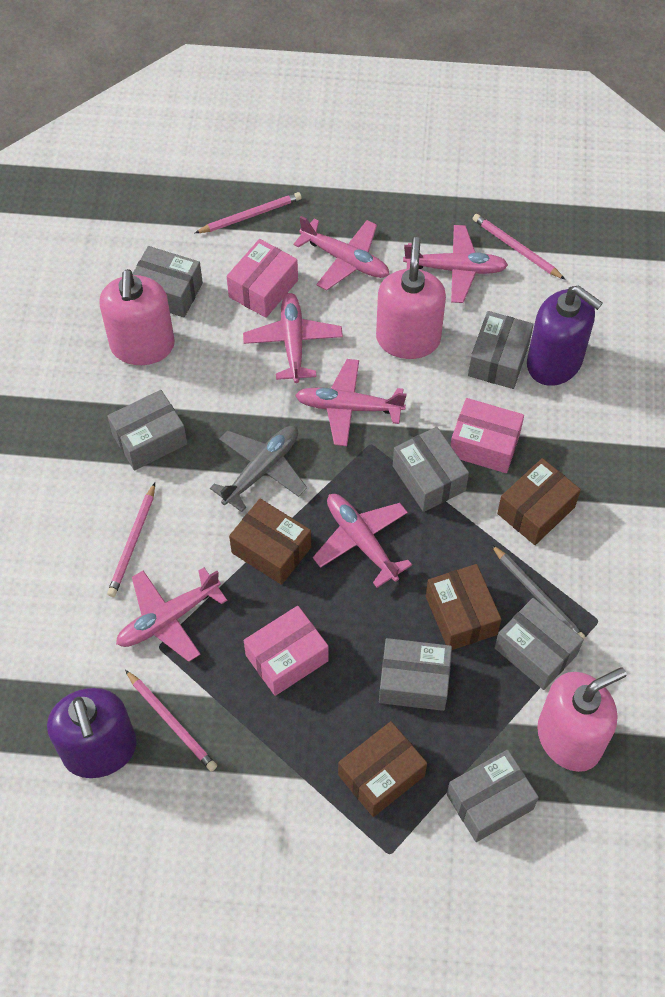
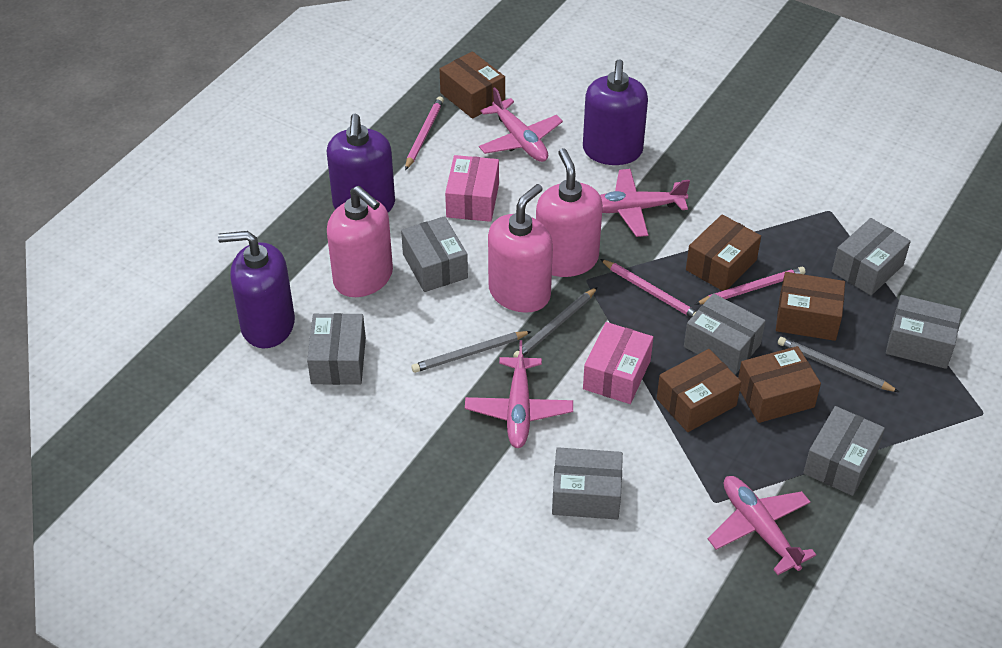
brown box: 4 -> 5
grey pencil: 1 -> 3
grey plane: 1 -> 0
pink box: 3 -> 2
pink pencil: 4 -> 3
pink plane: 6 -> 4
purple soap dispenser: 2 -> 3

